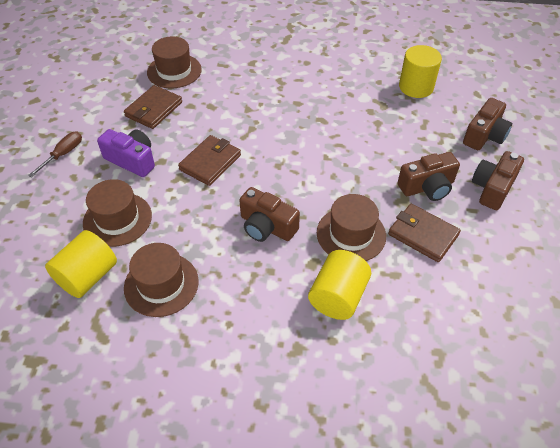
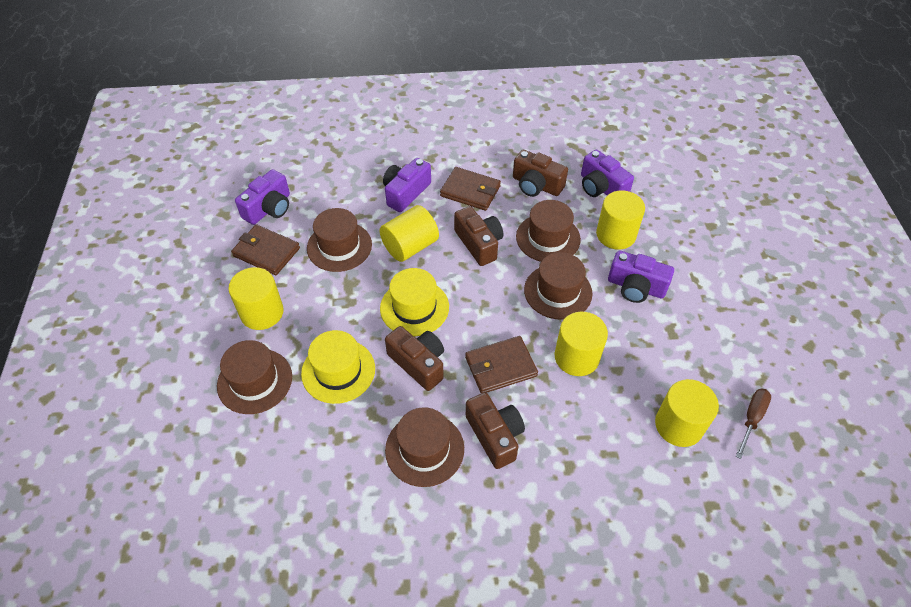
brown hat: 4 -> 5
purple camera: 1 -> 4
yellow cylinder: 3 -> 5
yellow hat: 0 -> 2

